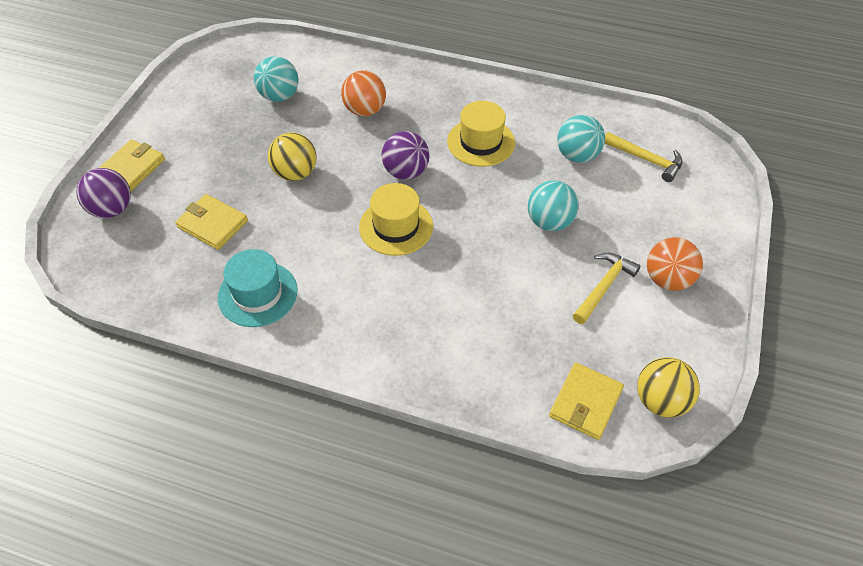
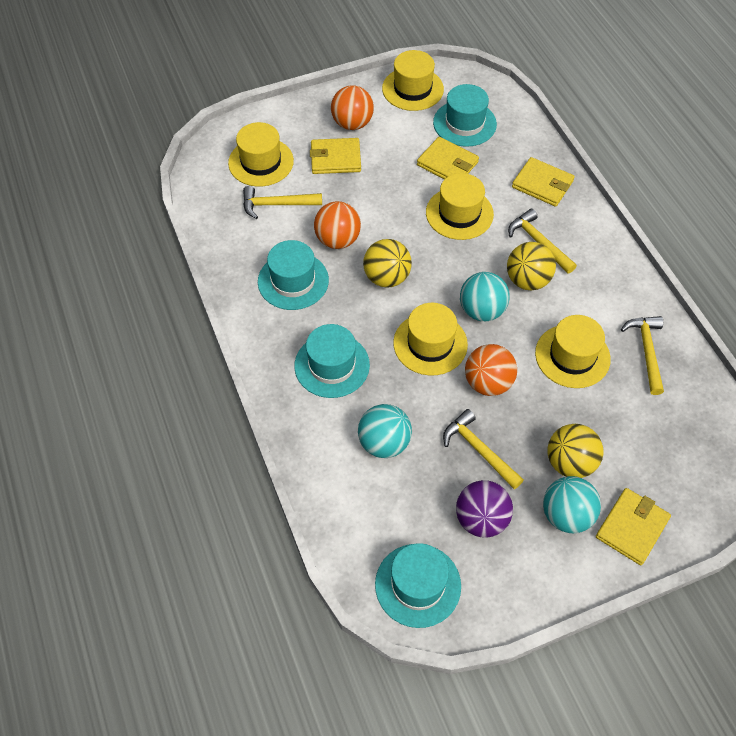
orange ball: 2 -> 3
purple ball: 2 -> 1
turquoise hat: 1 -> 4
yellow ball: 2 -> 3
yellow hammer: 2 -> 4
yellow hat: 2 -> 5
yellow wallet: 3 -> 4

